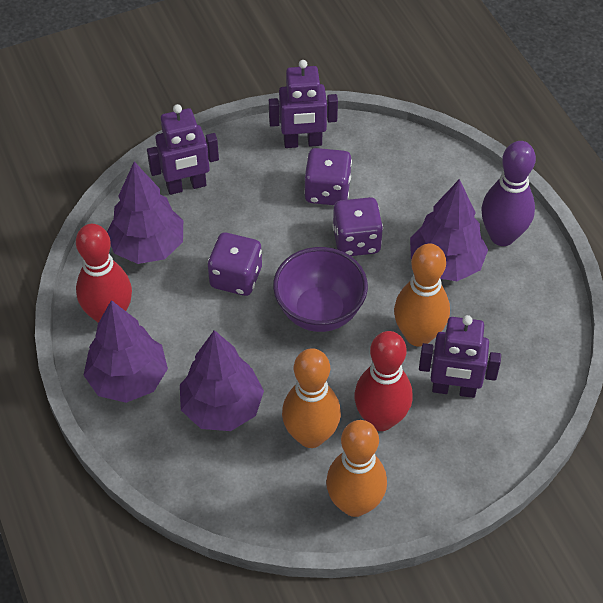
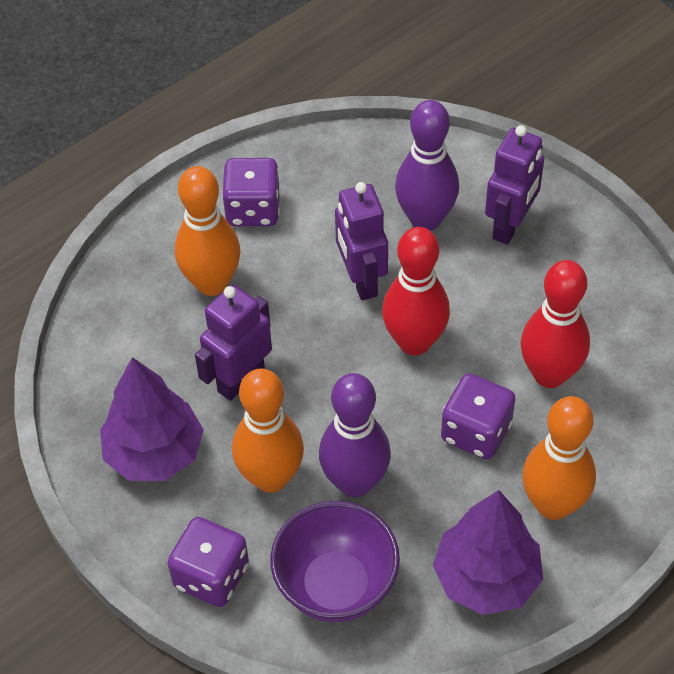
purple bowling pin: 1 -> 2
purple tree: 4 -> 2

